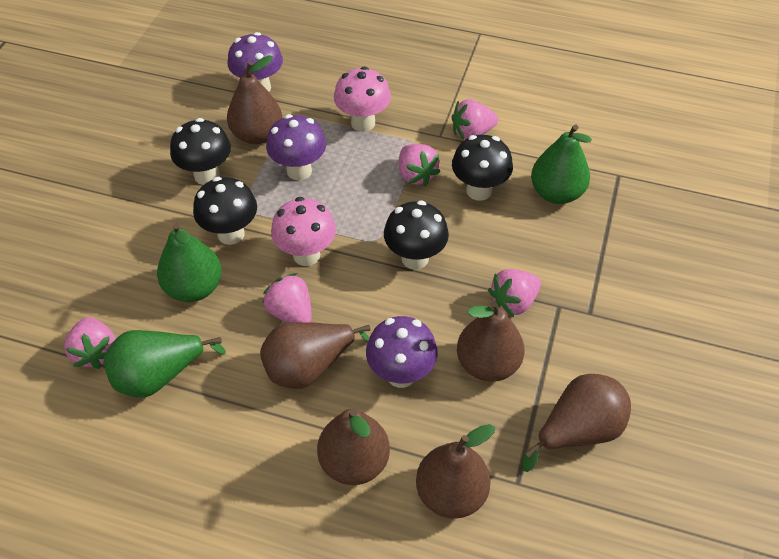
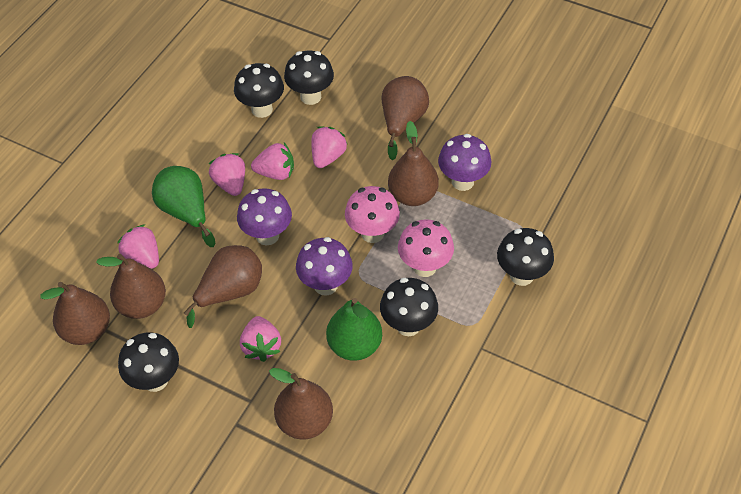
black mushroom: 4 -> 5
green pear: 3 -> 2

